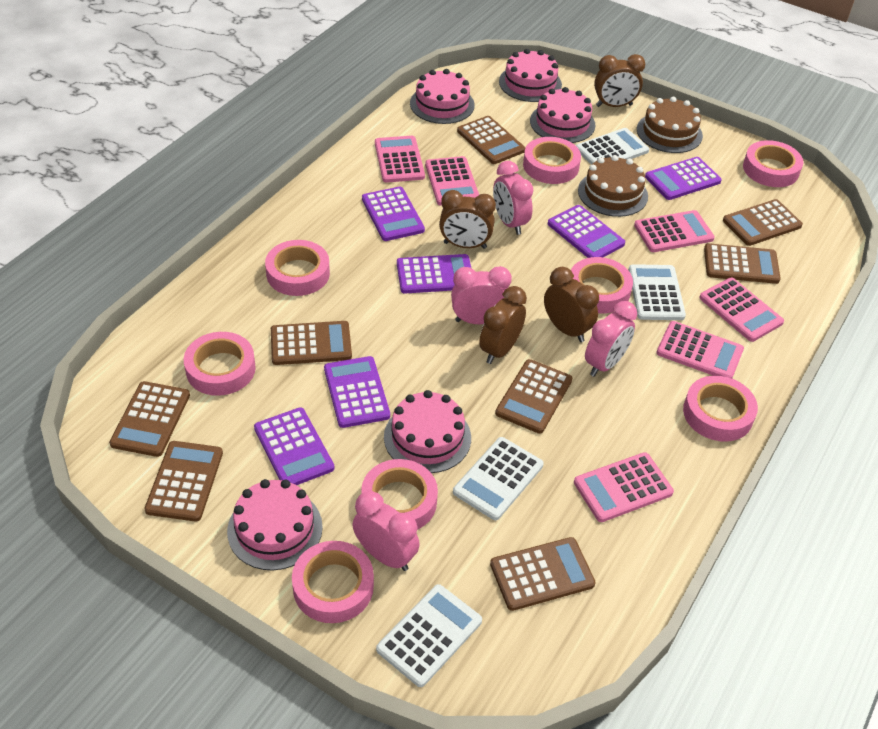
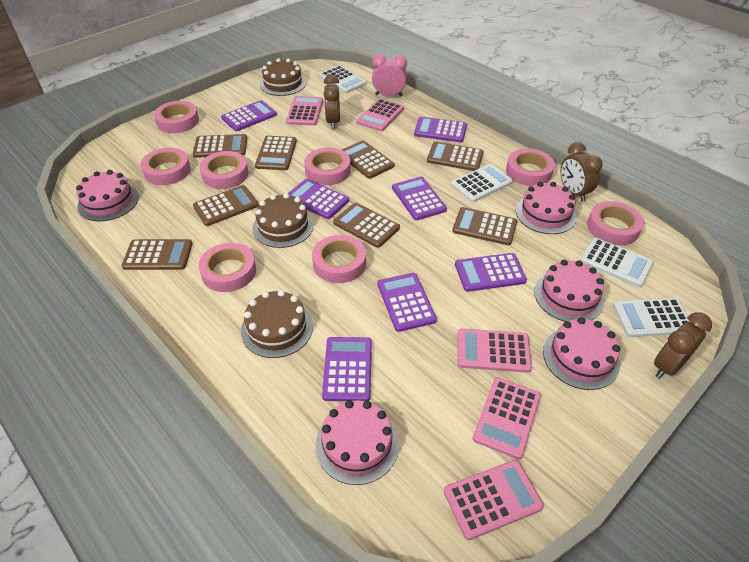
brown cake: 2 -> 3
brown clock: 4 -> 3
pink calculator: 6 -> 5
pink clock: 4 -> 1
purple calculator: 6 -> 7

